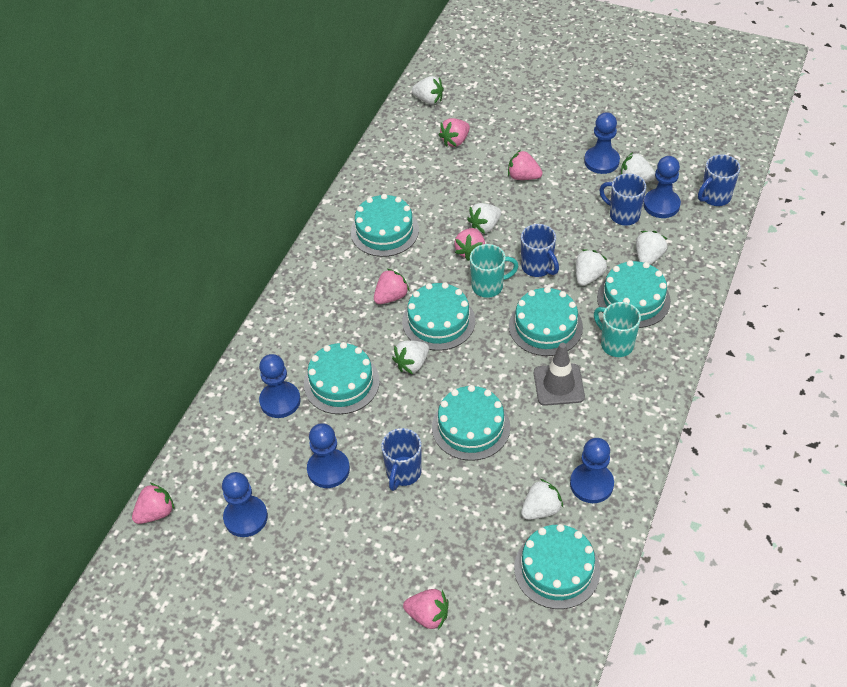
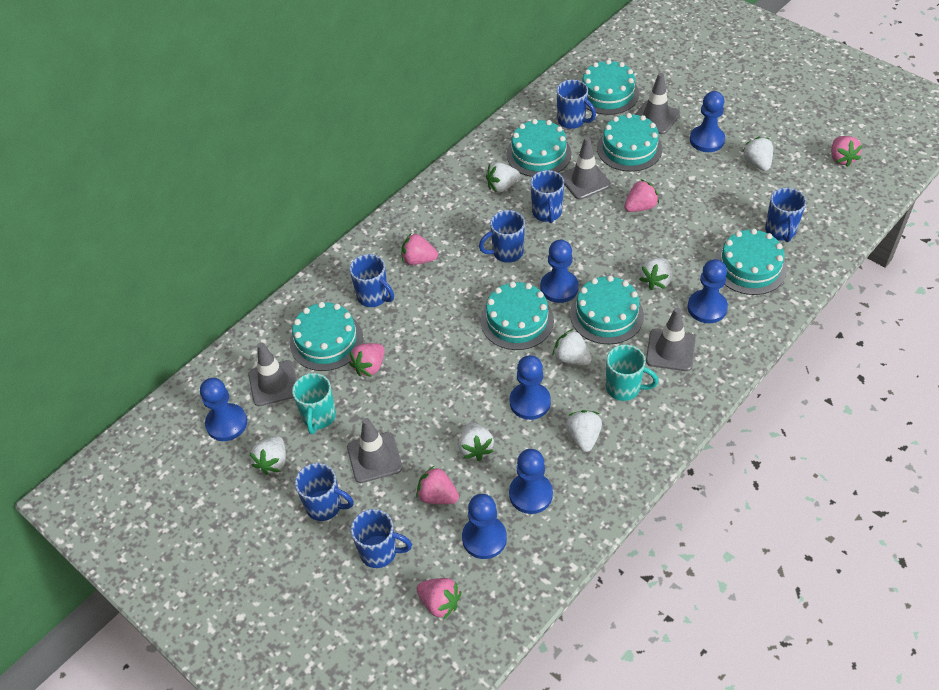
blue mug: 4 -> 7
blue pawn: 6 -> 7
grey traffic cone: 1 -> 5

